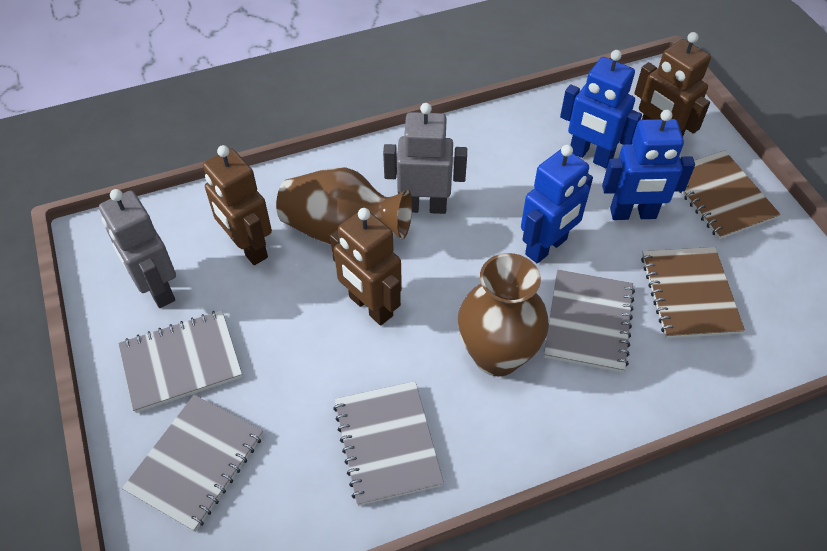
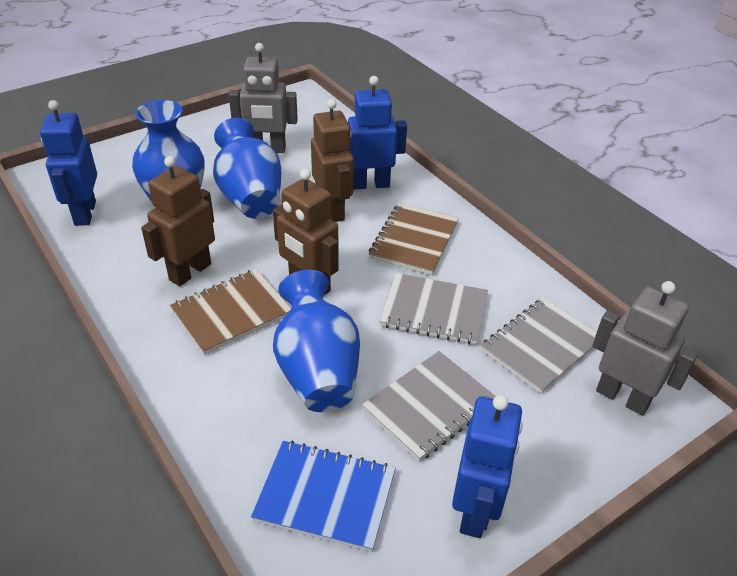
blue notebook: 0 -> 1
blue vase: 0 -> 3
brown vase: 2 -> 0
grey notebook: 4 -> 3

